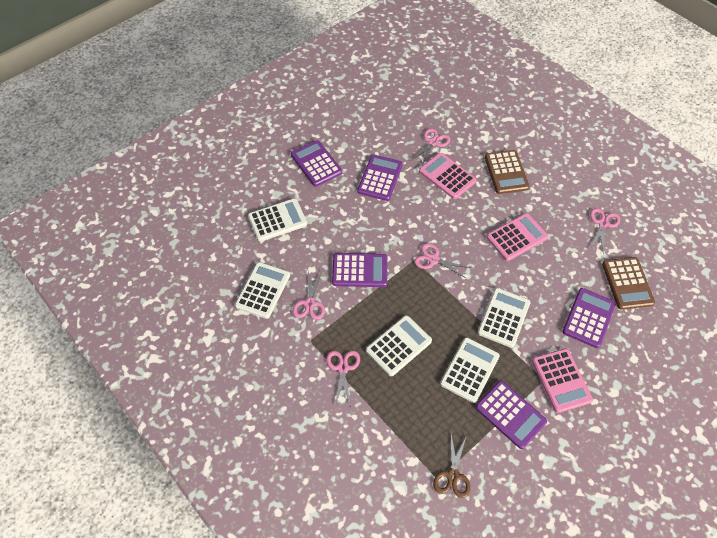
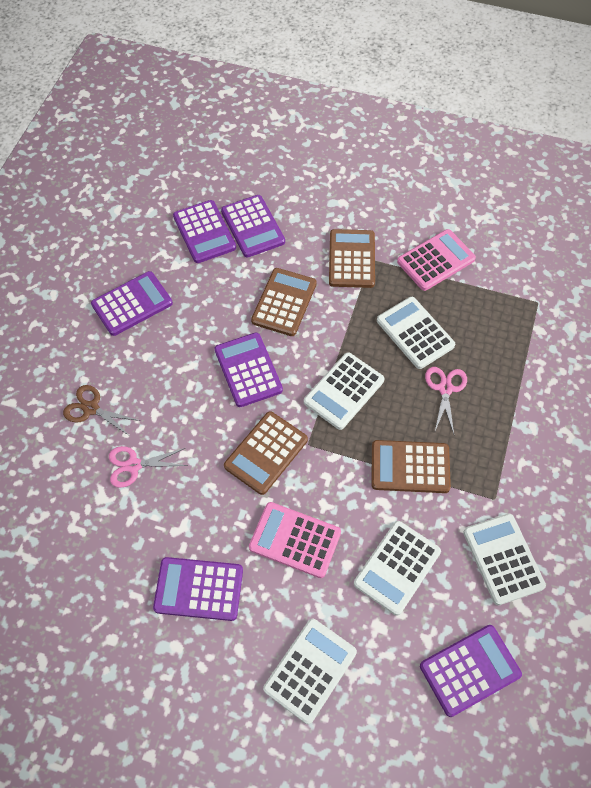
brown calculator: 2 -> 4
pink calculator: 3 -> 2
pink scissors: 5 -> 2
purple calculator: 5 -> 6

